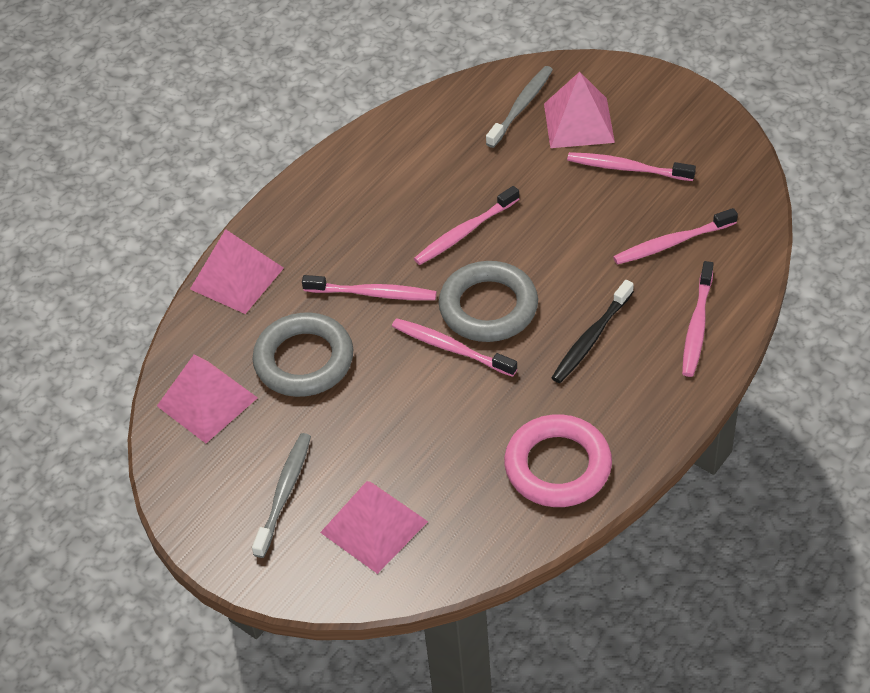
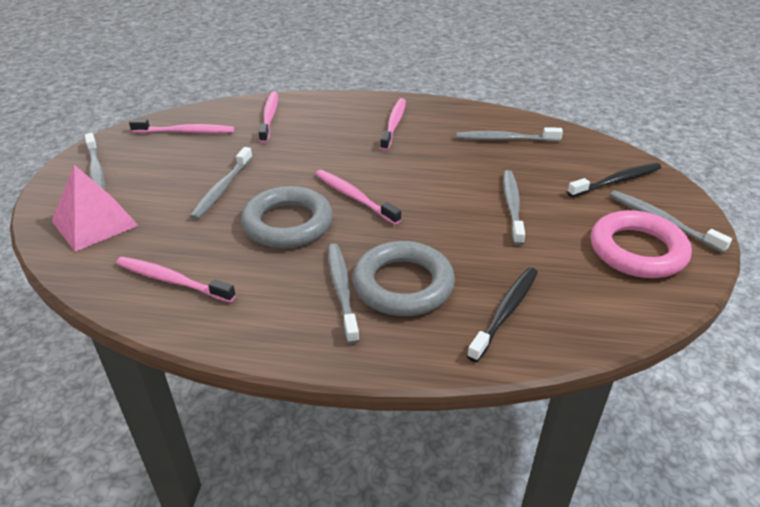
black toothbrush: 1 -> 2
grey toothbrush: 2 -> 6
pink pyramid: 4 -> 1
pink toothbrush: 6 -> 5

